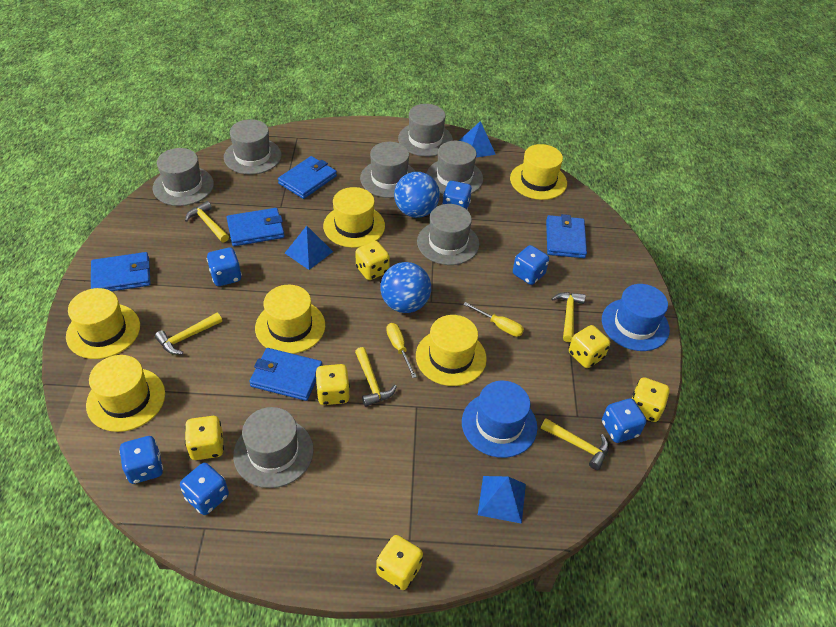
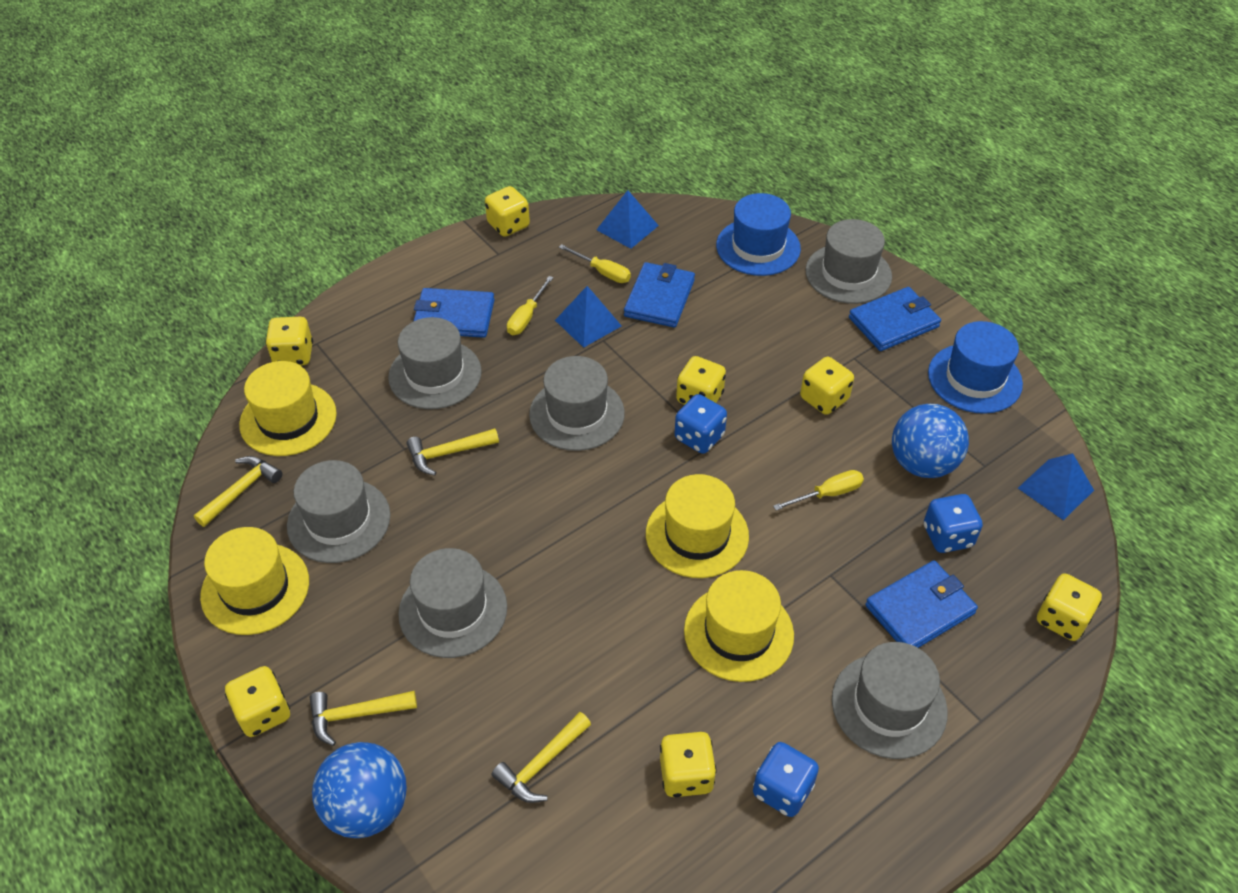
blue dice: 6 -> 3
blue wallet: 5 -> 4
grey hat: 7 -> 6
yellow dice: 6 -> 7
yellow hammer: 5 -> 4
yellow hat: 6 -> 4
yellow screwdriver: 2 -> 3

